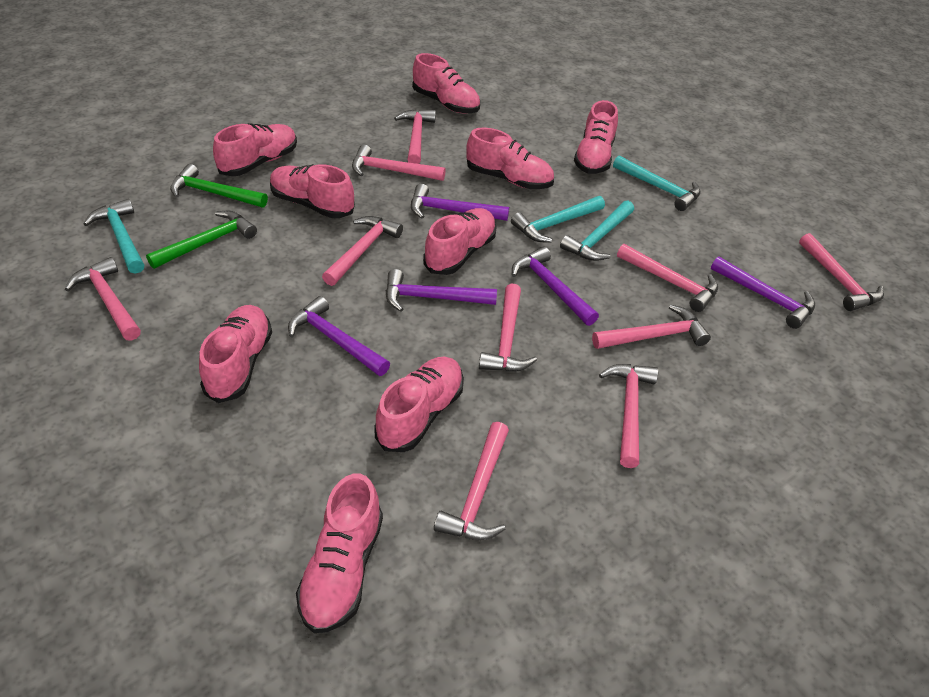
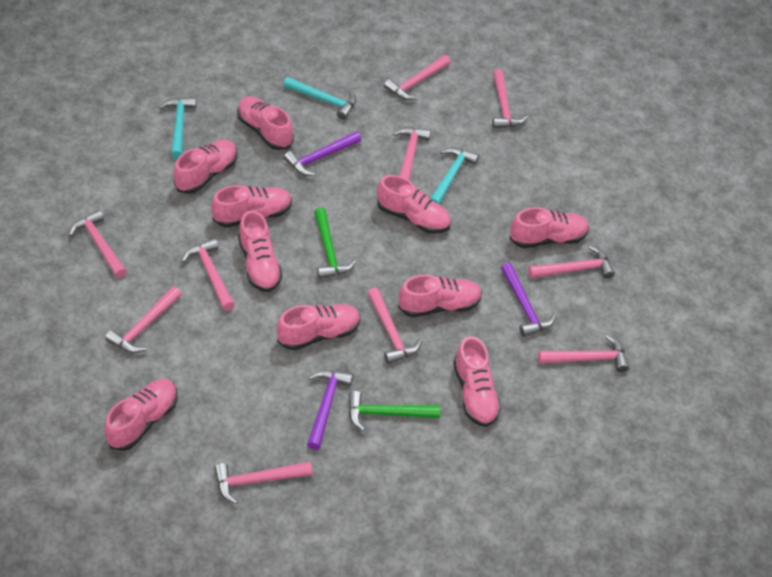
pink shoe: 9 -> 10
purple hammer: 5 -> 3
turquoise hammer: 4 -> 3

